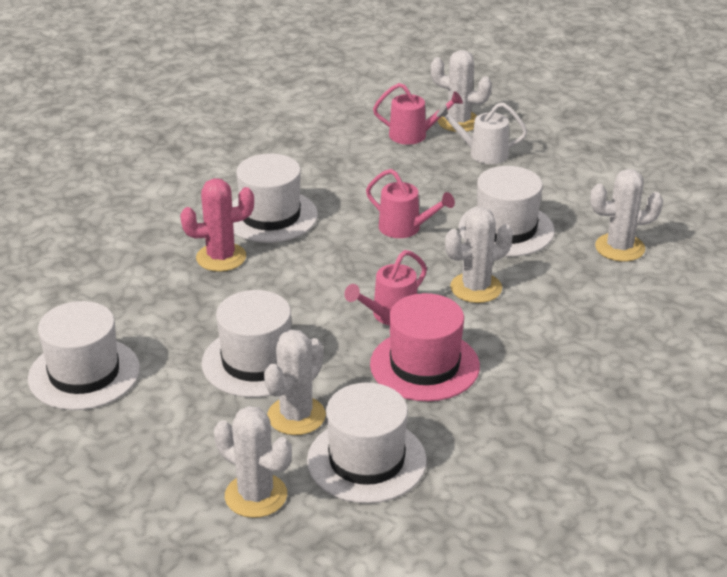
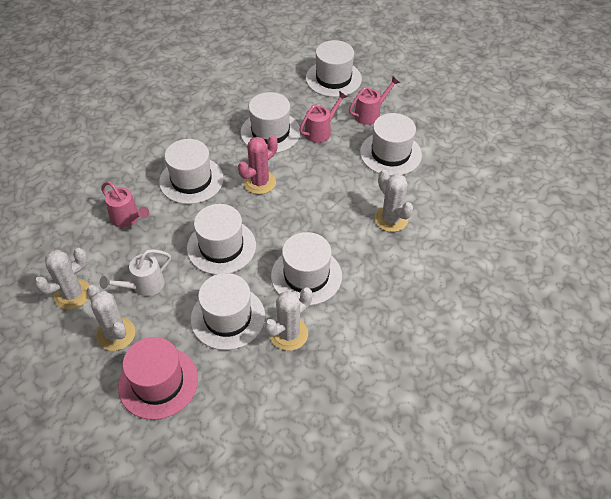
white cactus: 5 -> 4
white hat: 5 -> 7

